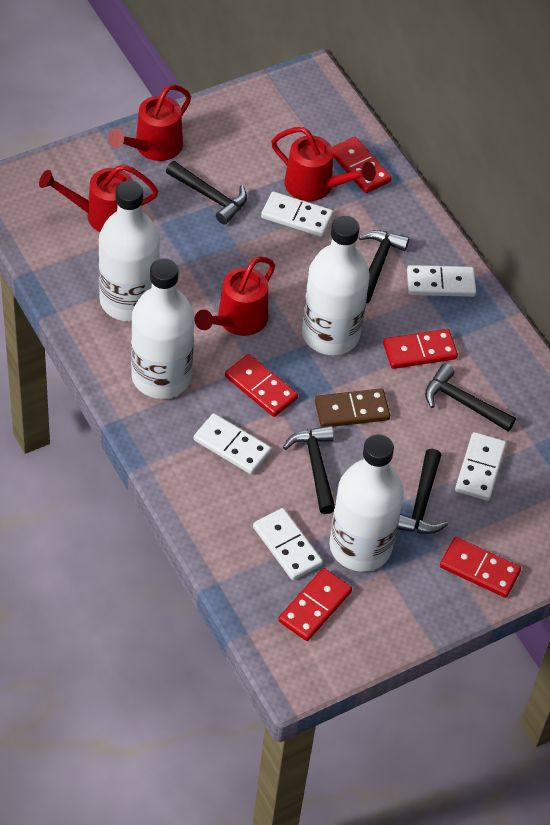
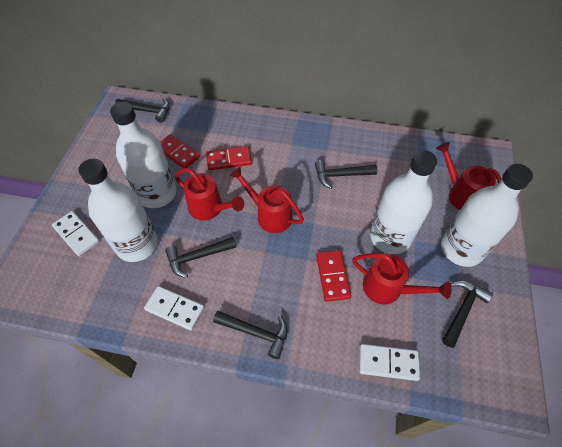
brown domino: 1 -> 0
red domino: 5 -> 3
white domino: 5 -> 3

